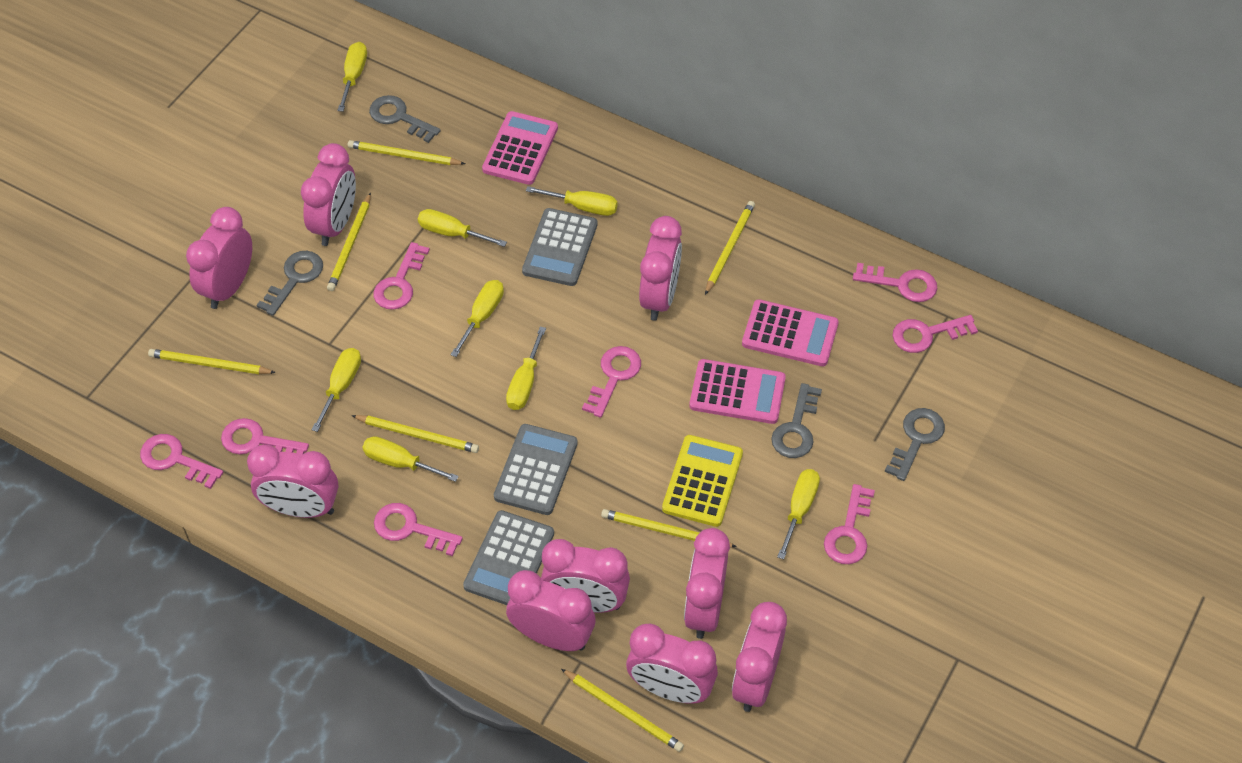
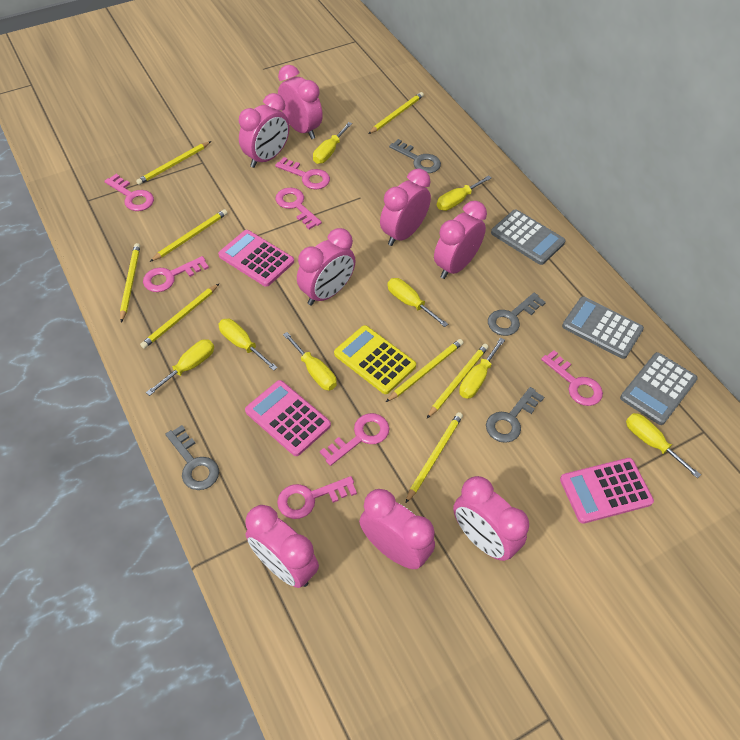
pink clock: 9 -> 8
pink key: 8 -> 7
yellow pencil: 7 -> 8

